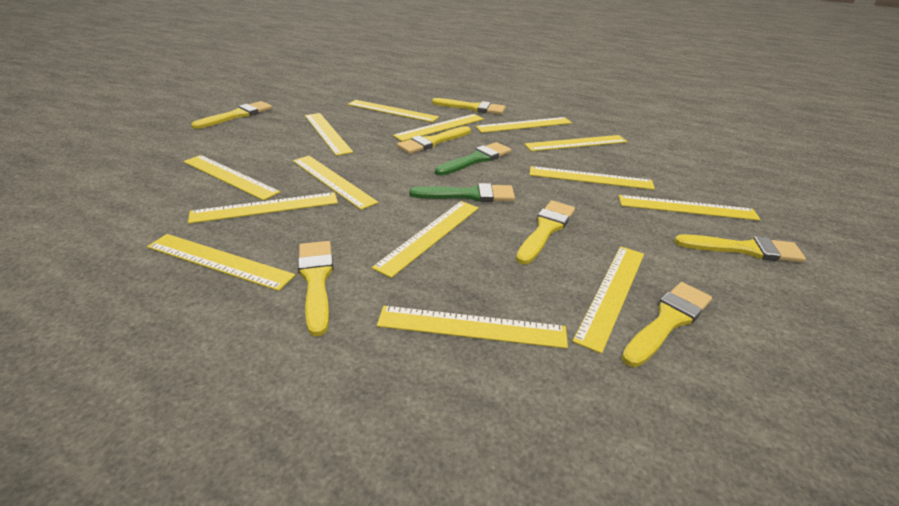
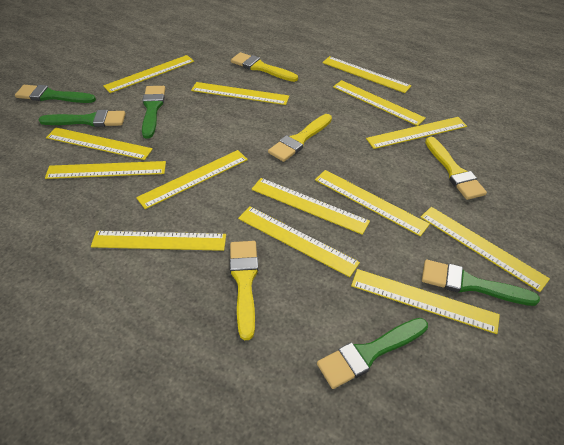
green brush: 2 -> 5
yellow brush: 7 -> 4

